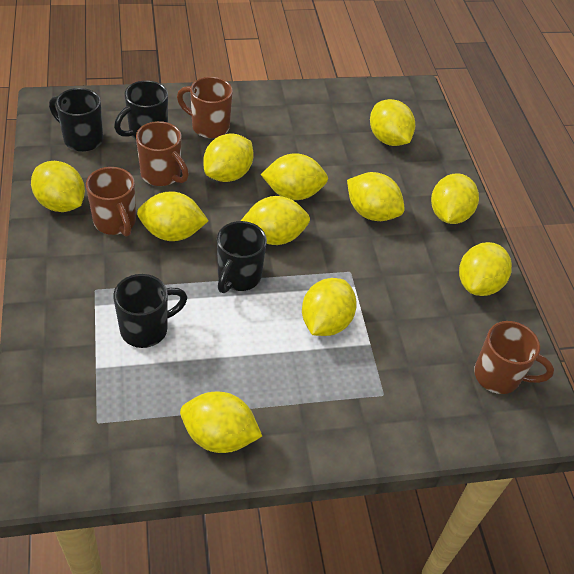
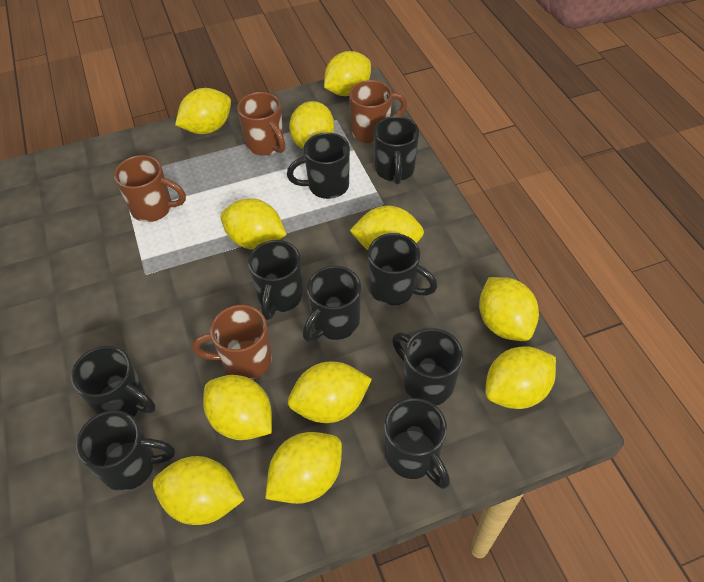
black mug: 4 -> 9

